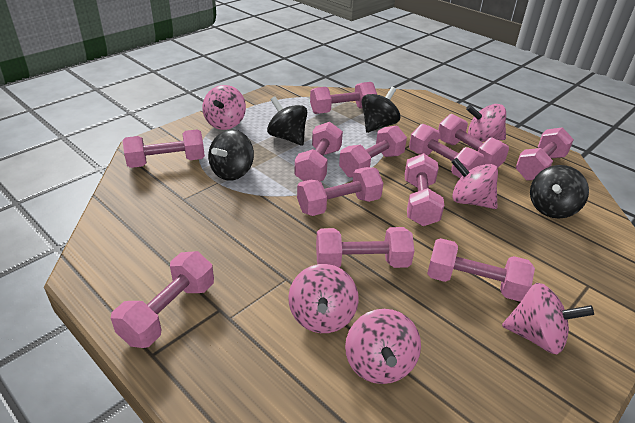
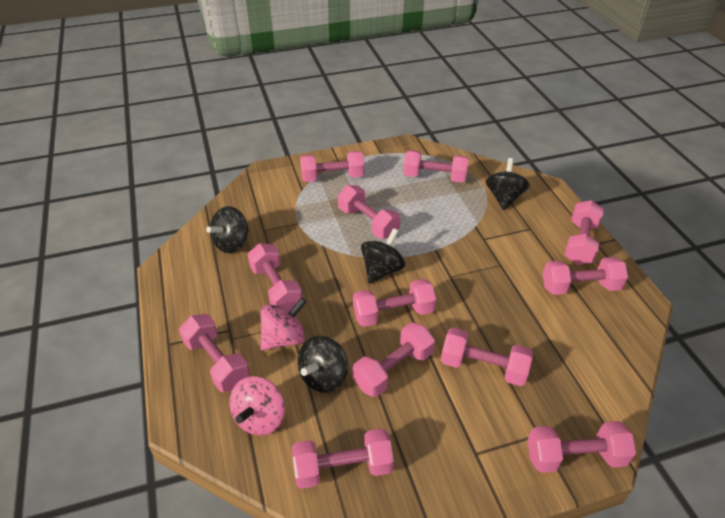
pink spinning top: 6 -> 2

